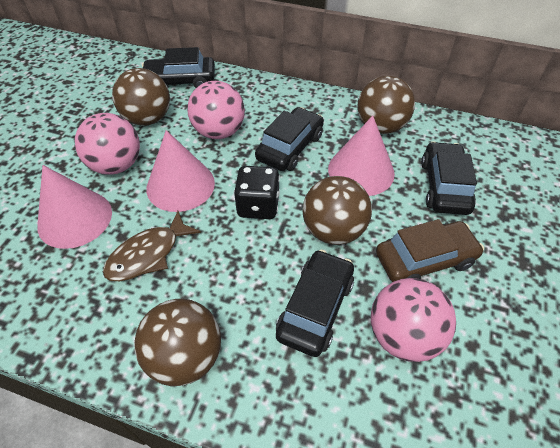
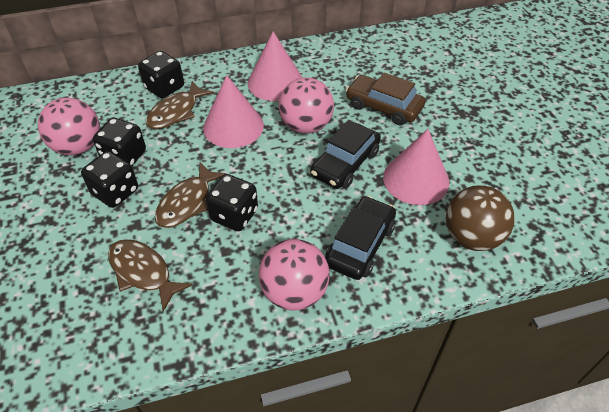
black car: 4 -> 2
black dice: 1 -> 4
brown ball: 4 -> 1
brown fish: 1 -> 3

